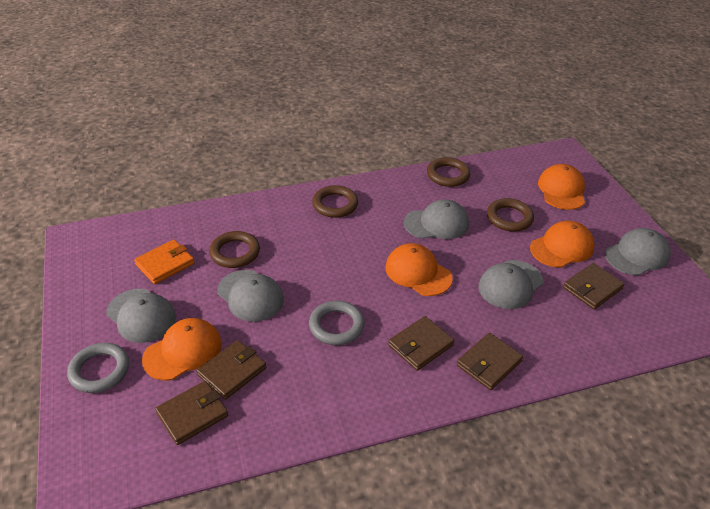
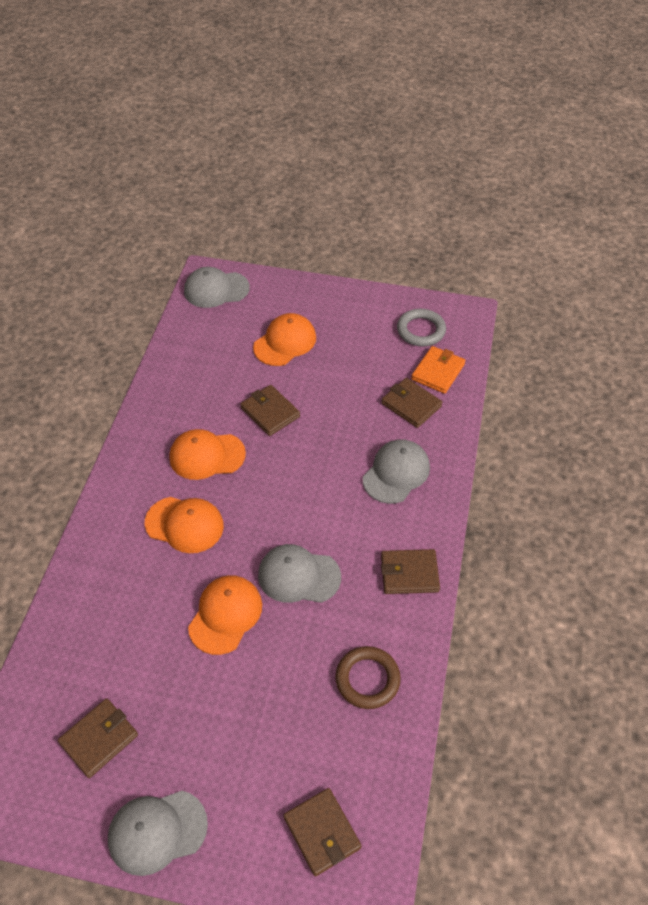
brown ring: 4 -> 1
grey cap: 5 -> 4
grey ring: 2 -> 1

